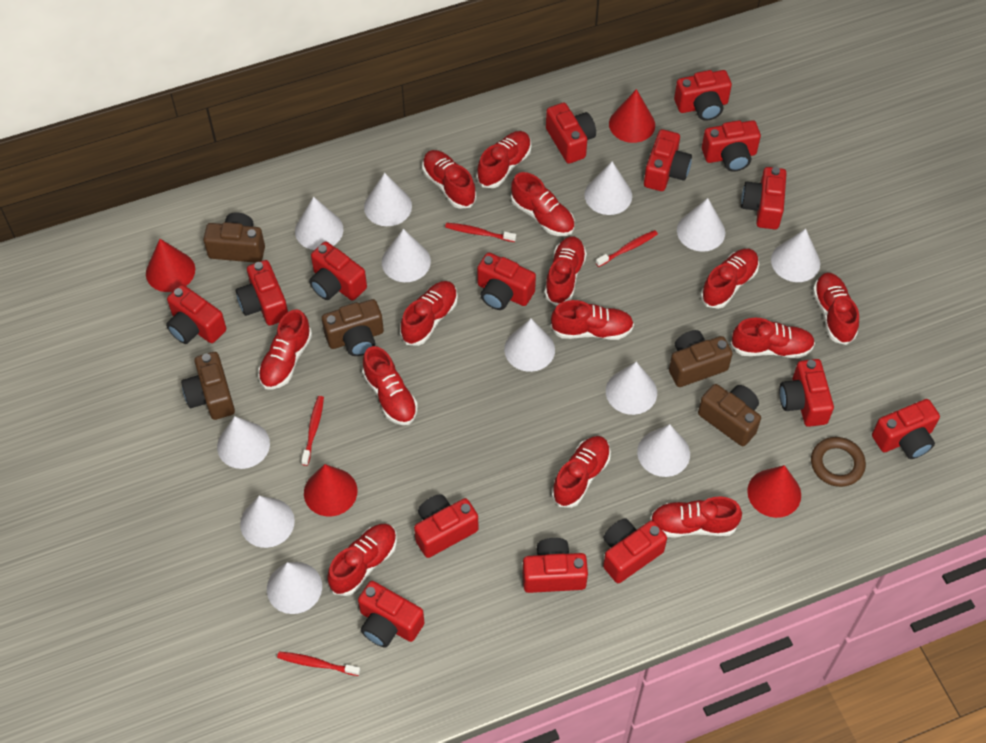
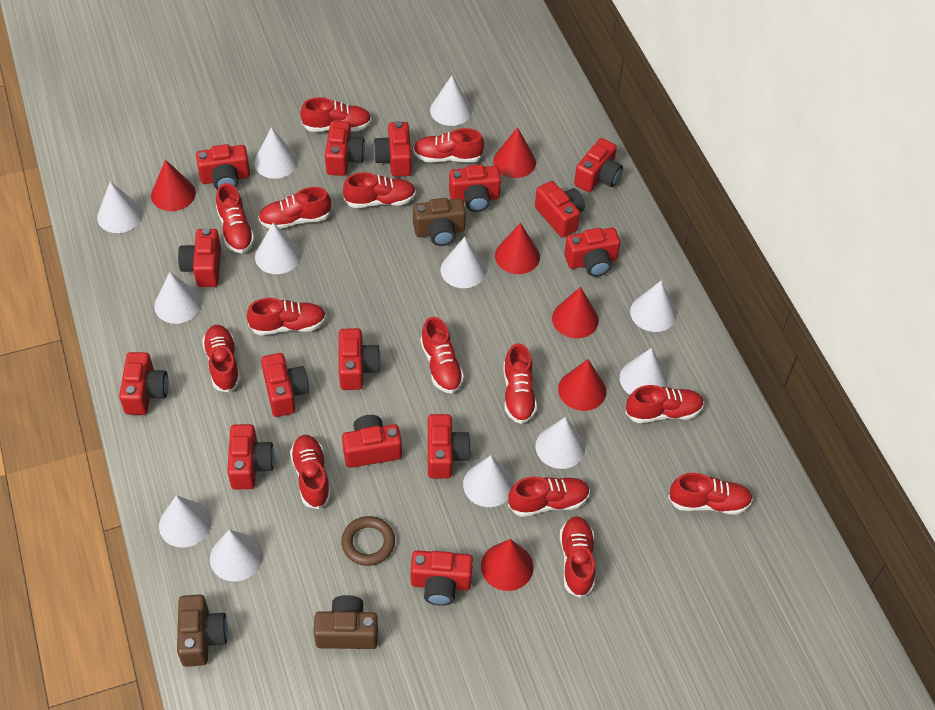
brown camera: 5 -> 3
red cone: 4 -> 6
red toothbrush: 4 -> 0

